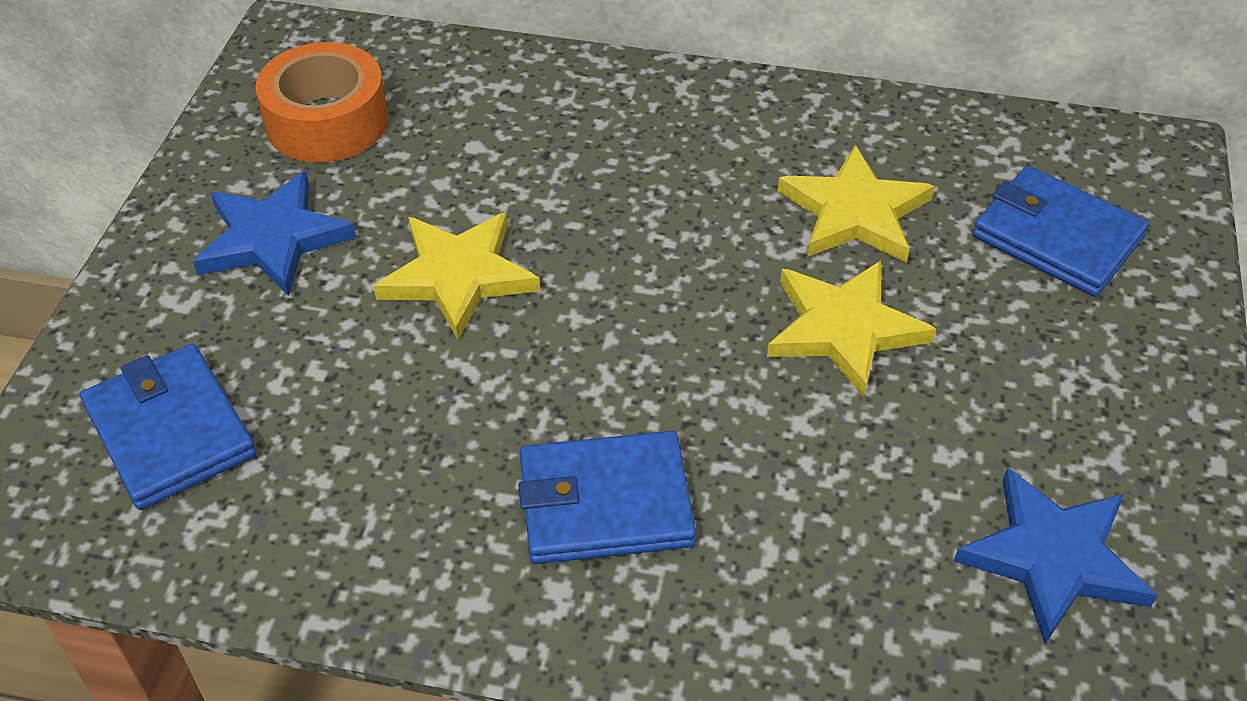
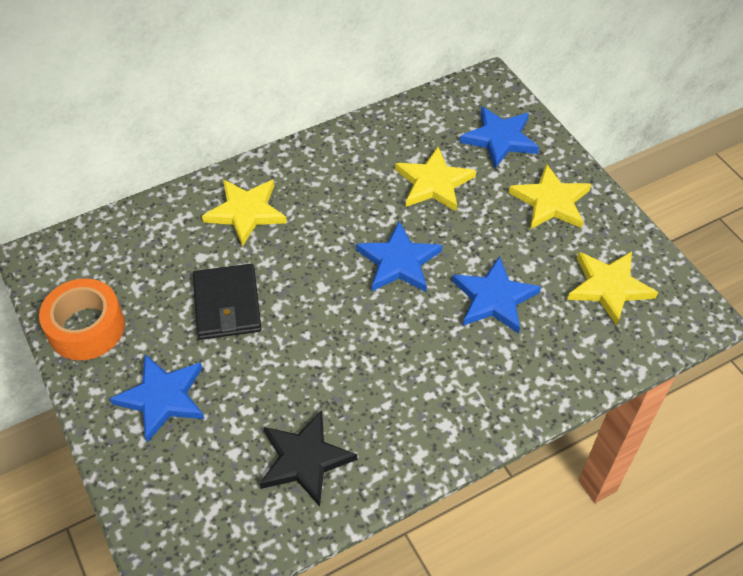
black star: 0 -> 1
black wallet: 0 -> 1
blue star: 2 -> 4
blue wallet: 3 -> 0
yellow star: 3 -> 4

